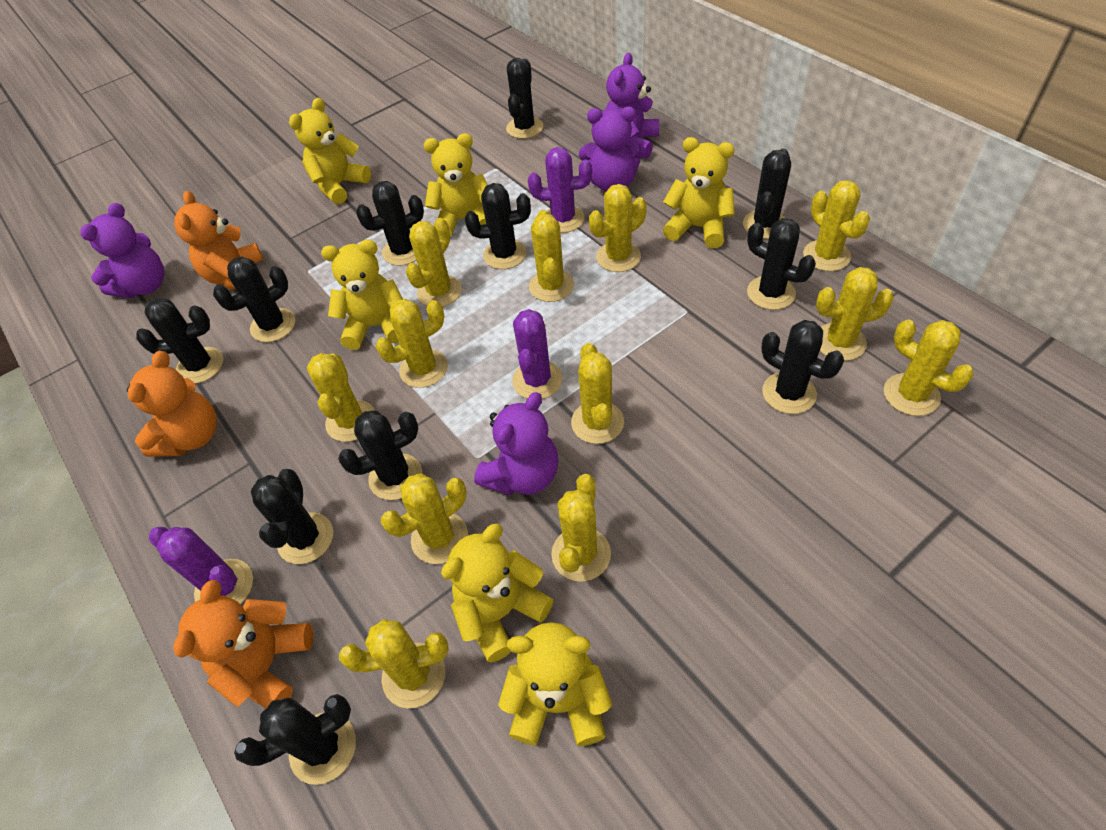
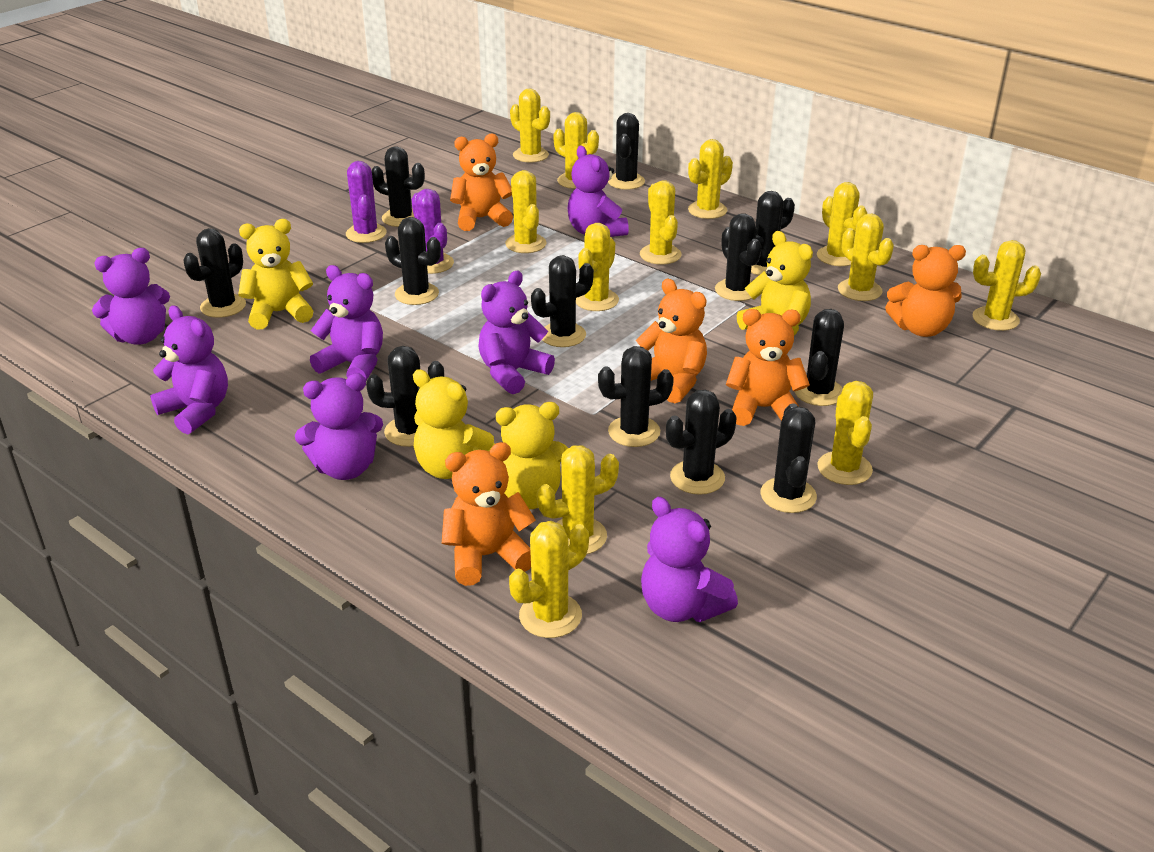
black cactus: 11 -> 12
orange teddy bear: 3 -> 5
purple cactus: 3 -> 2
purple teddy bear: 4 -> 7
yellow teddy bear: 6 -> 4

